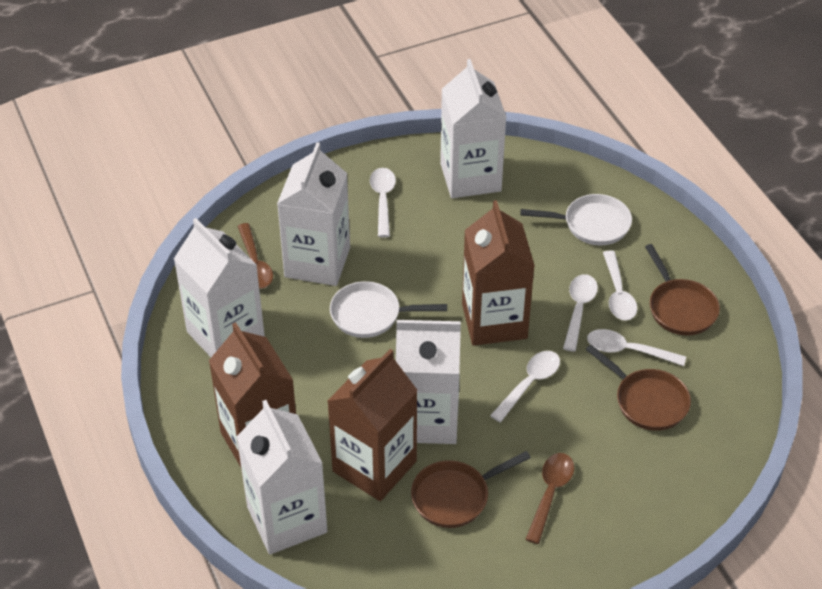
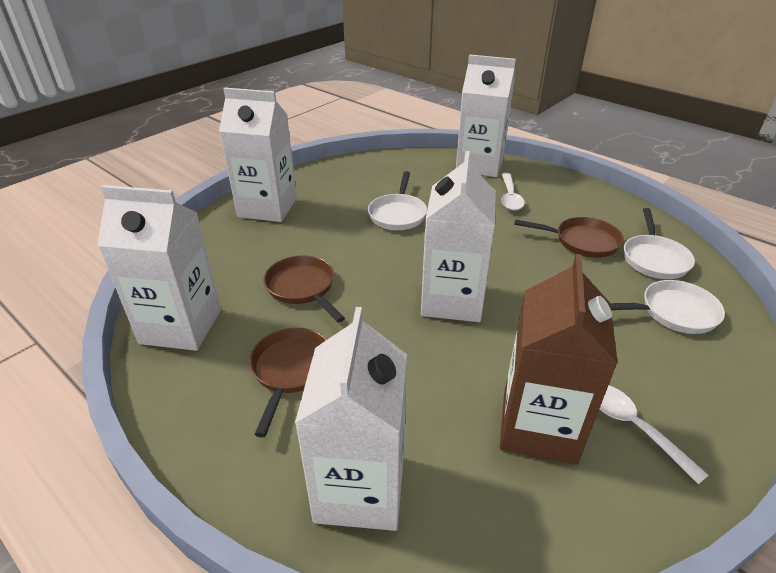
brown carton: 3 -> 1
brown spoon: 2 -> 0
white pan: 2 -> 3
white spoon: 5 -> 2

